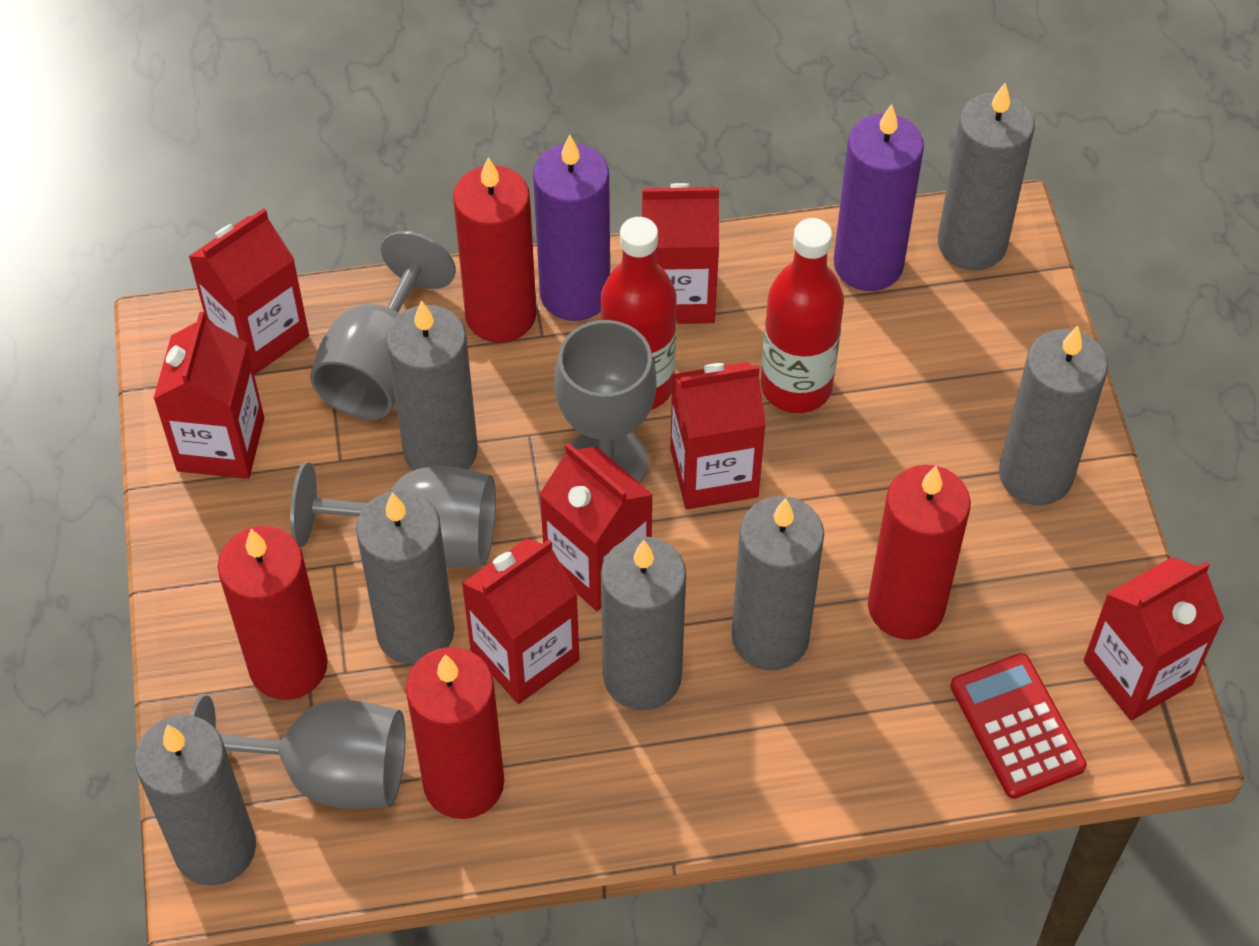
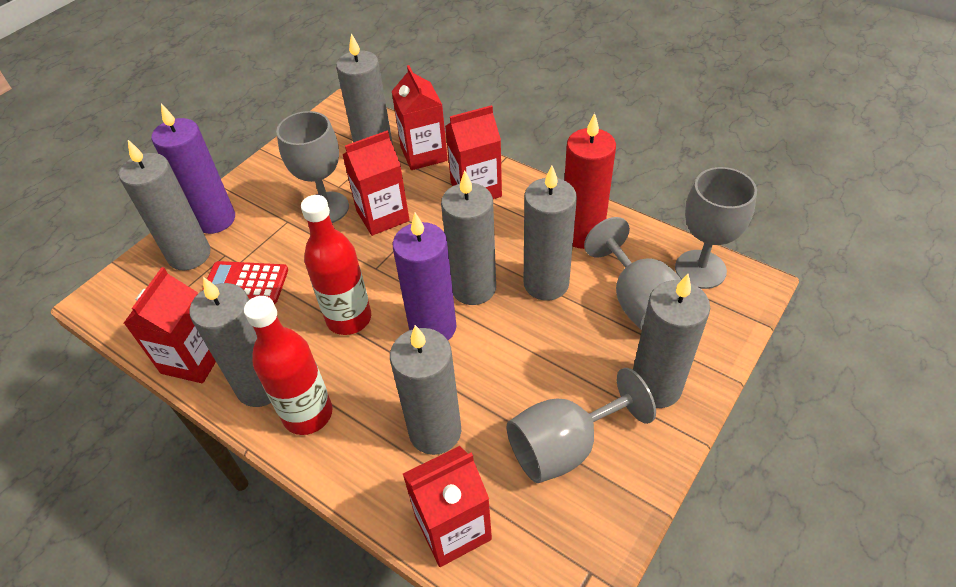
red candle: 4 -> 1
red carton: 7 -> 5

